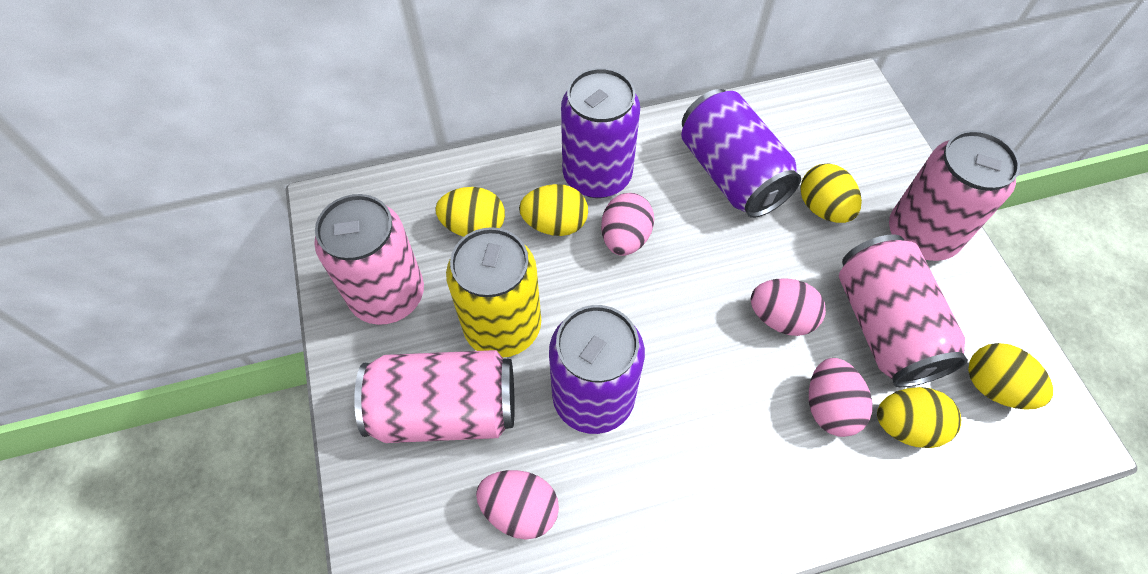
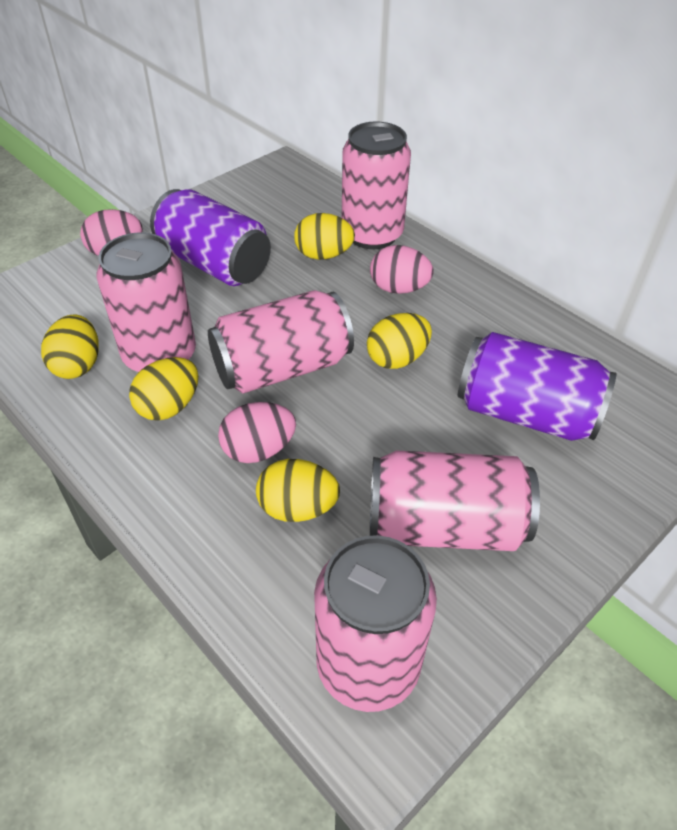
pink can: 4 -> 5
pink egg: 4 -> 3
purple can: 3 -> 2
yellow can: 1 -> 0

